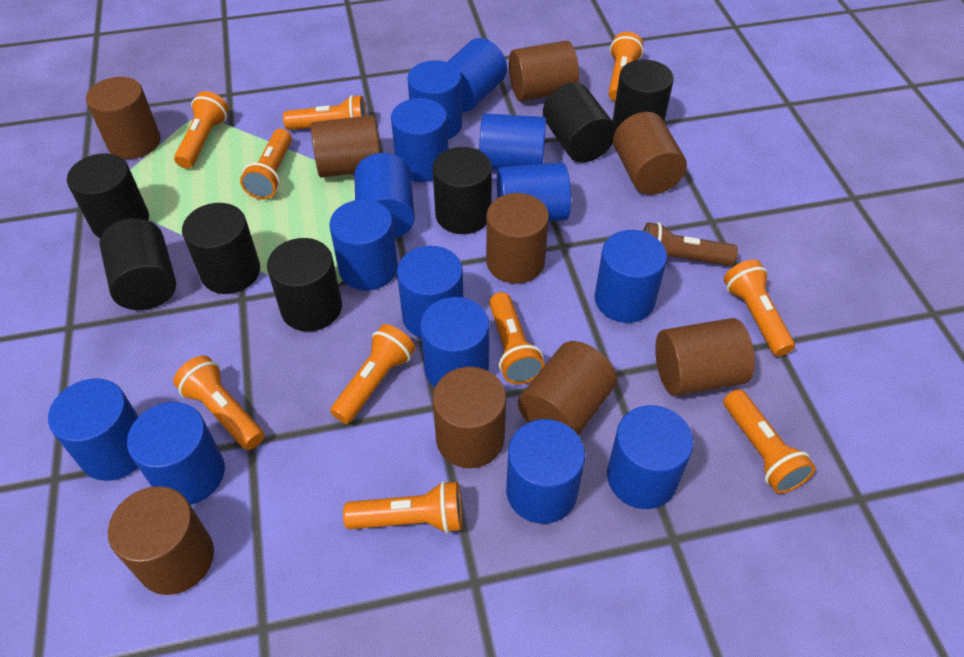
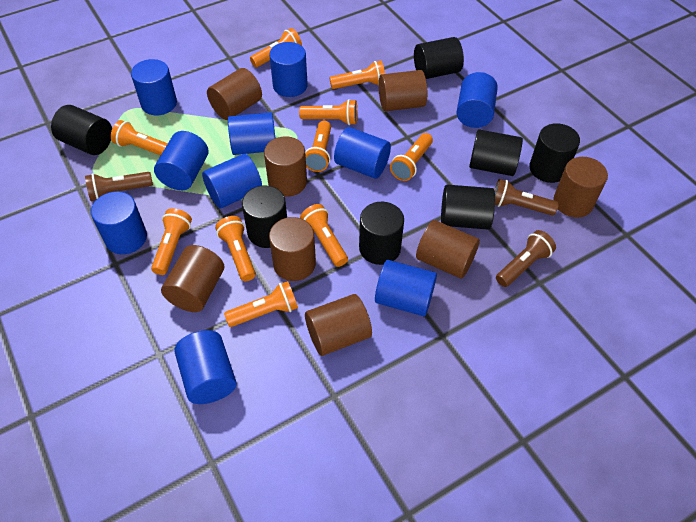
blue cylinder: 14 -> 10
brown cylinder: 9 -> 8
brown flashlight: 1 -> 3

